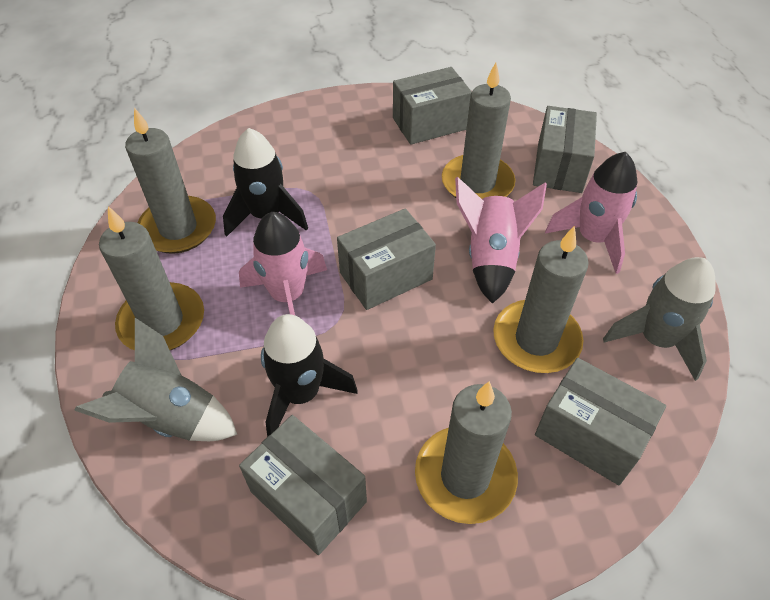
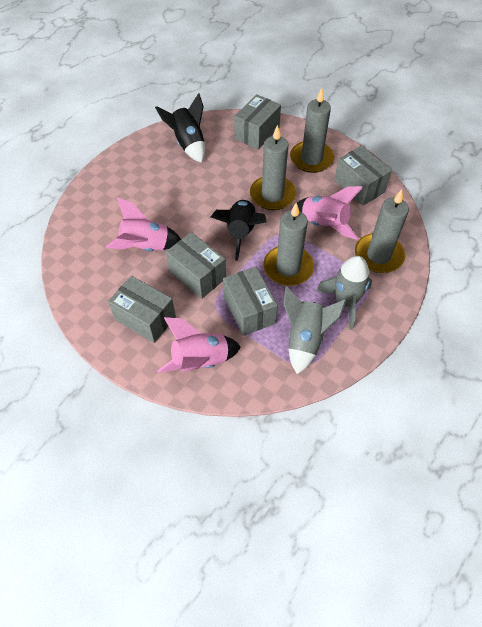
grey candle: 5 -> 4

